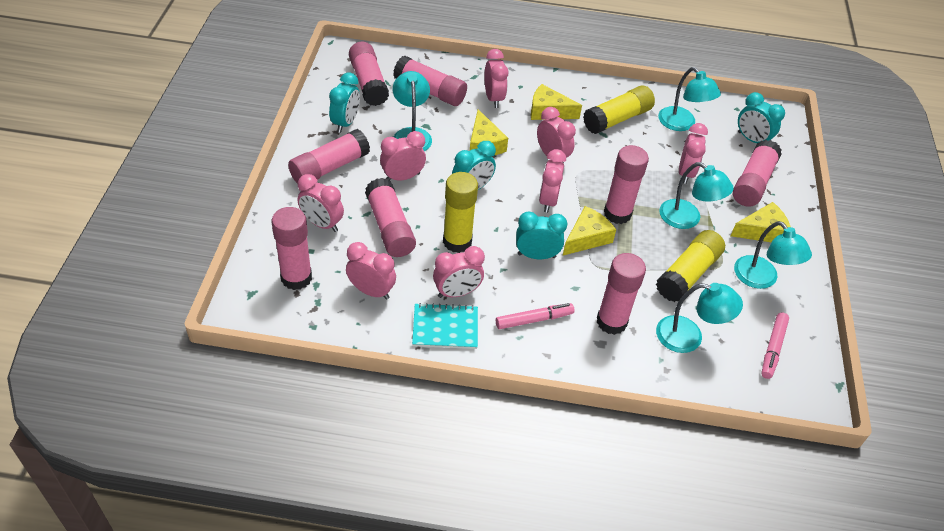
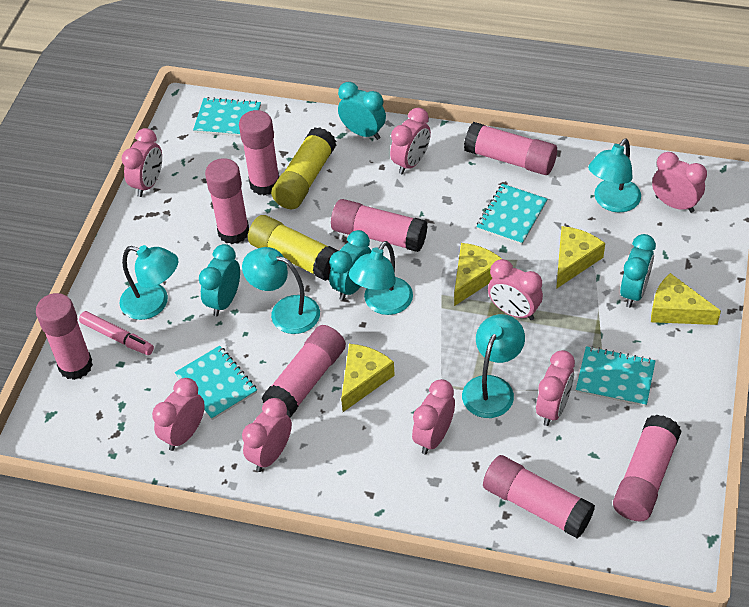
pink marker: 2 -> 1
turquoise notebook: 1 -> 4
yellow glue stick: 3 -> 2

